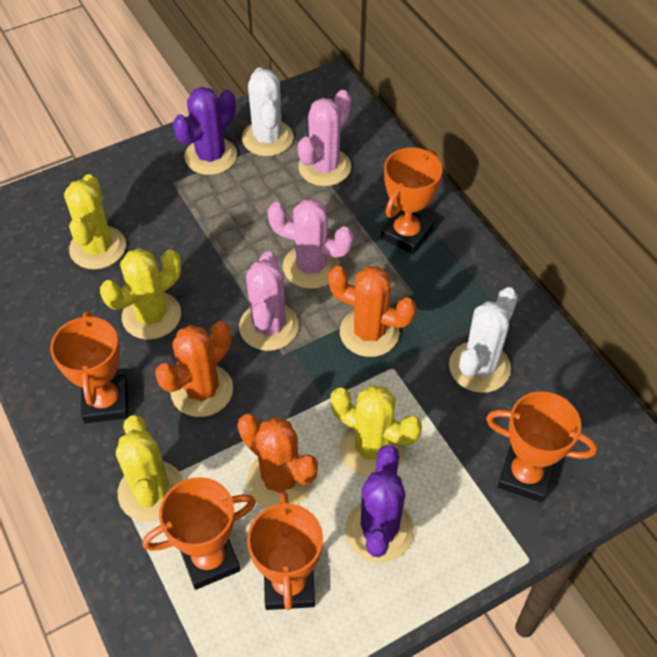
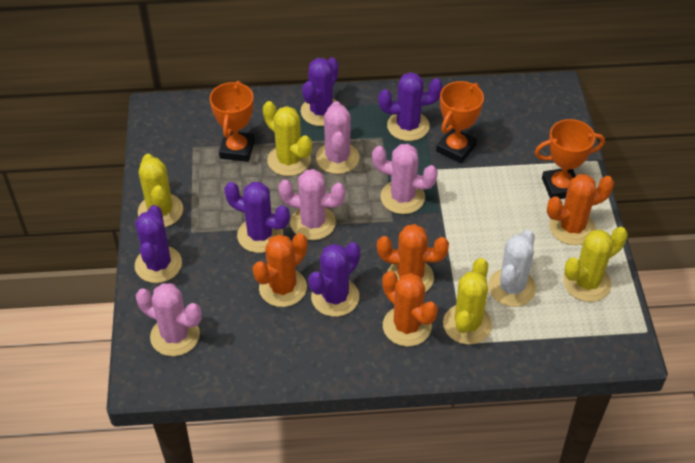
orange cactus: 3 -> 4
orange trophy: 5 -> 3
pink cactus: 3 -> 4
purple cactus: 2 -> 5
white cactus: 2 -> 1

